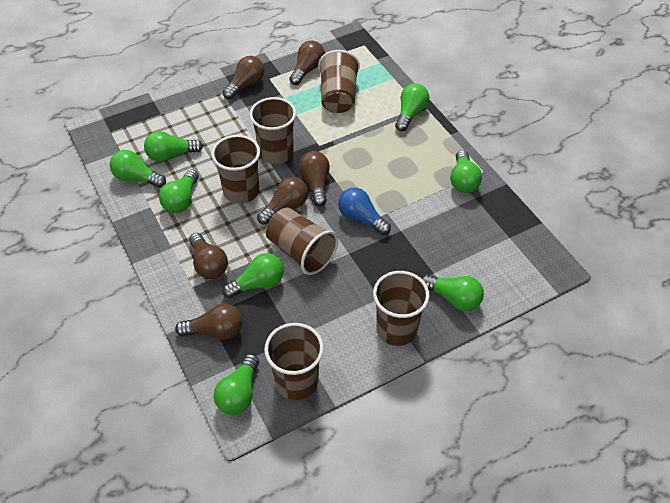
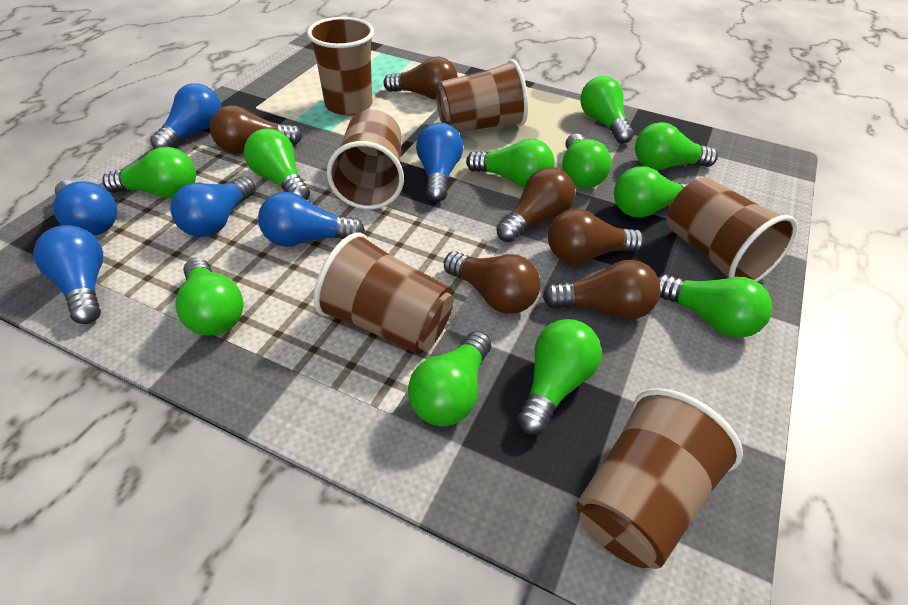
blue light bulb: 1 -> 6
green light bulb: 8 -> 11

